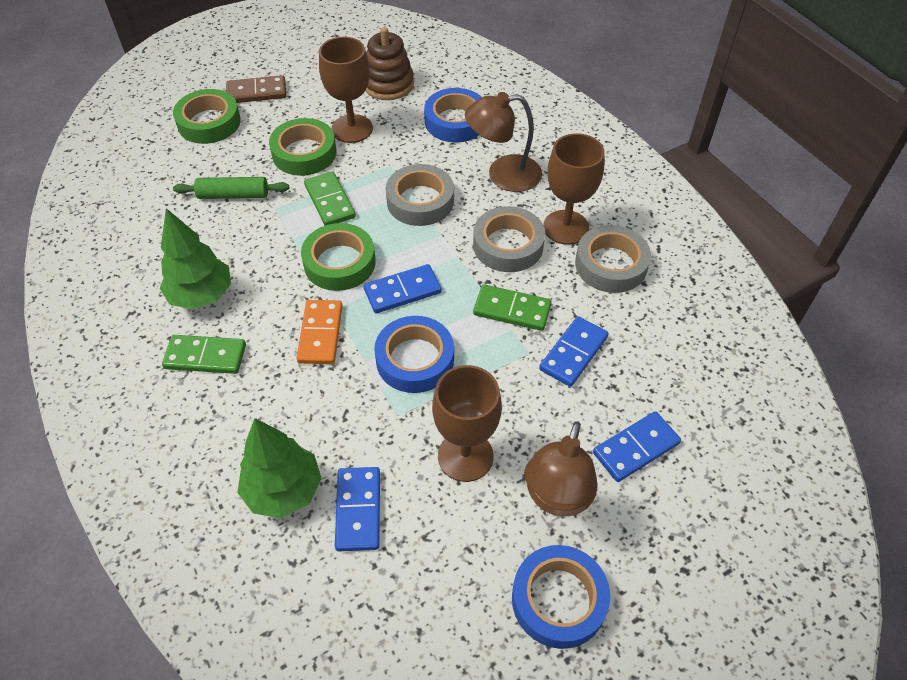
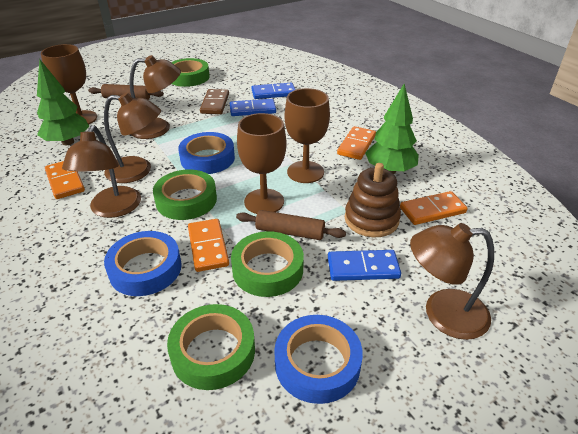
blue domino: 4 -> 3
brown lamp: 2 -> 4
brown rolling pin: 0 -> 2
green domino: 3 -> 0
green rolling pin: 1 -> 0
green tape: 3 -> 4
grey tape: 3 -> 0
orange domino: 1 -> 4

